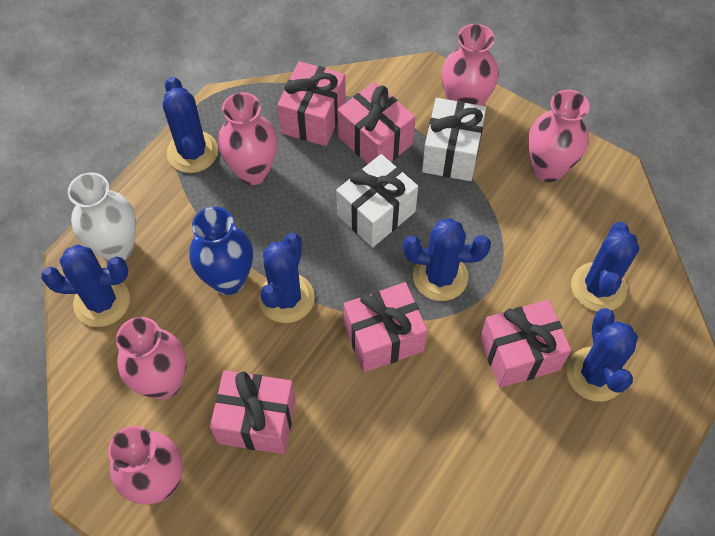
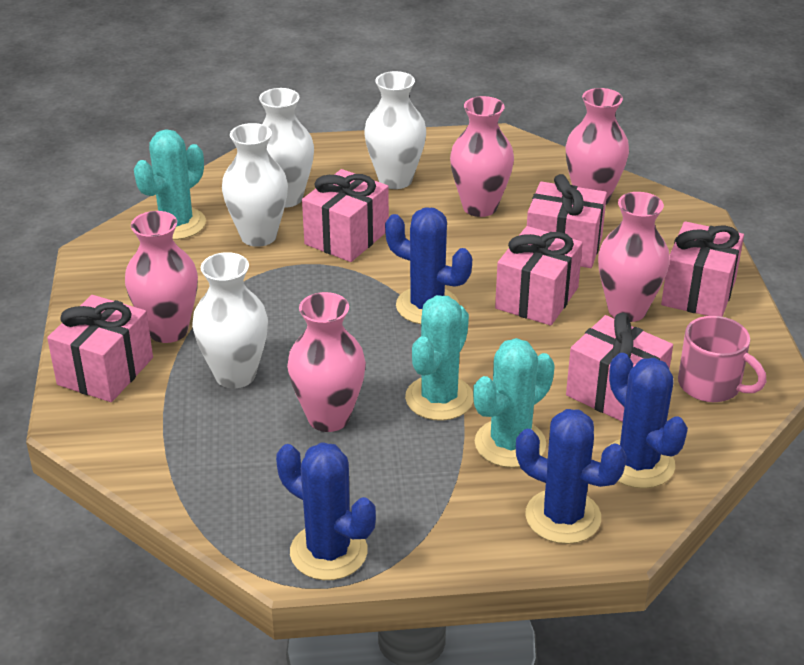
blue cactus: 6 -> 4
blue vase: 1 -> 0
pink gift: 5 -> 6
pink mug: 0 -> 1
turquoise cactus: 0 -> 3
white gift: 2 -> 0
white vase: 1 -> 4

